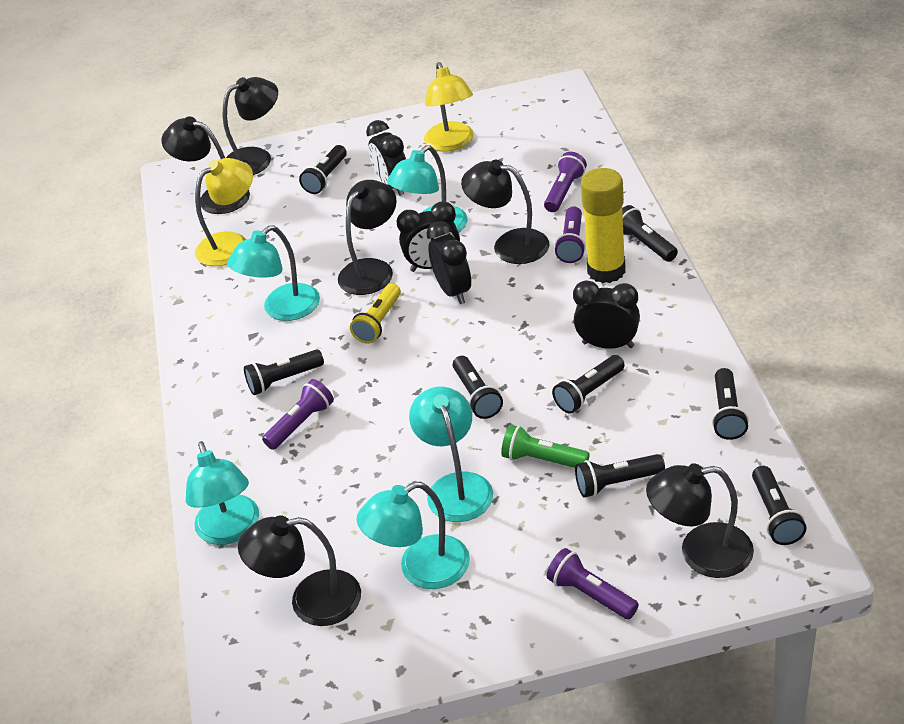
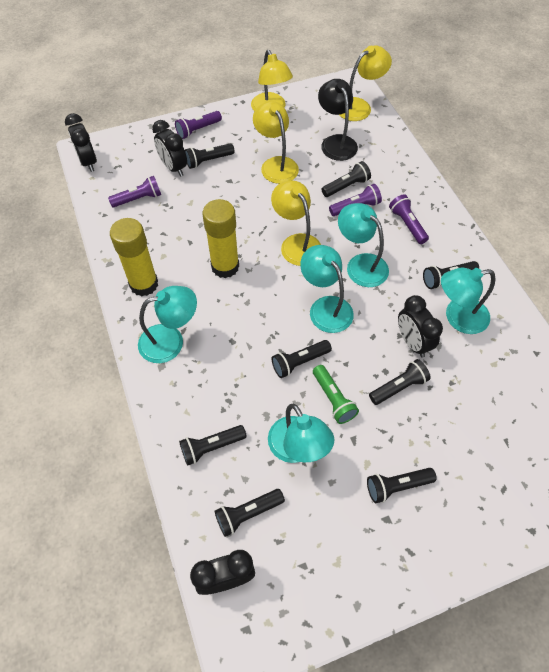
black lamp: 6 -> 1
yellow flashlight: 1 -> 0
yellow glue stick: 1 -> 2
yellow lamp: 2 -> 4

